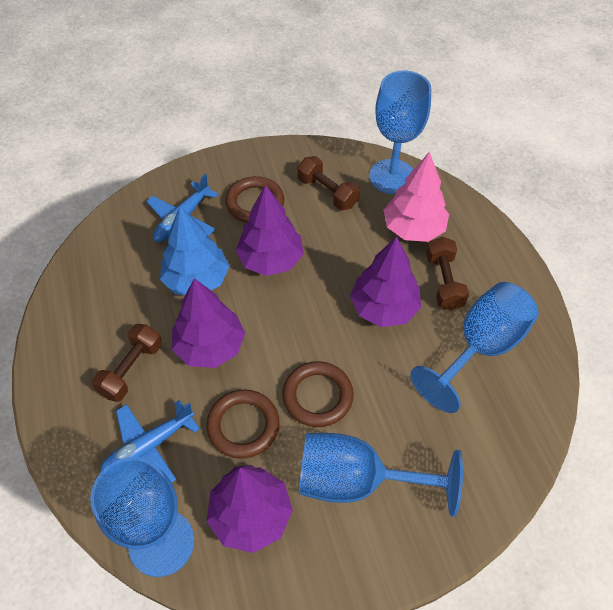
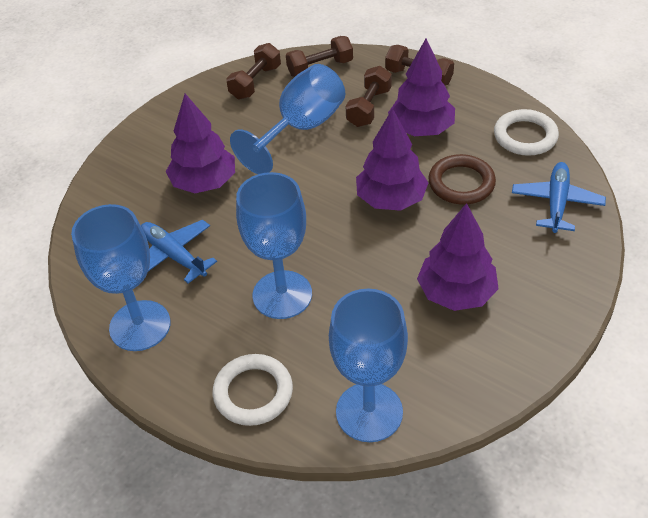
blue tree: 1 -> 0
brown dumbbell: 3 -> 4
brown ring: 3 -> 1
pink tree: 1 -> 0
white ring: 0 -> 2

